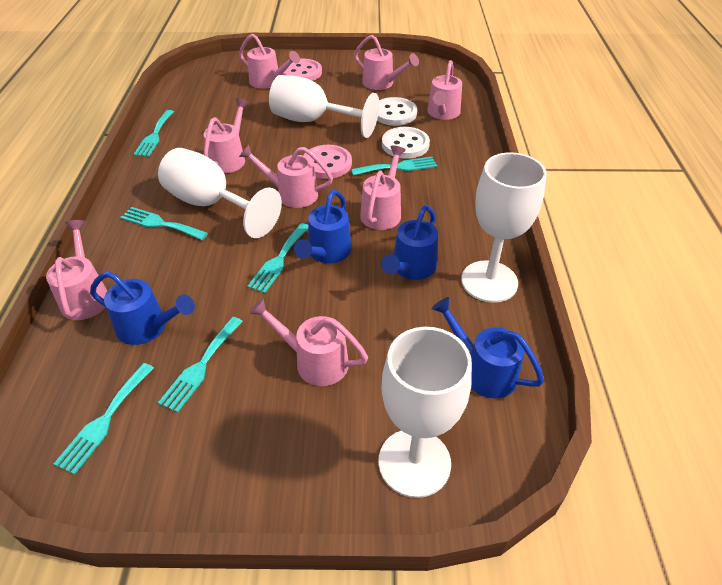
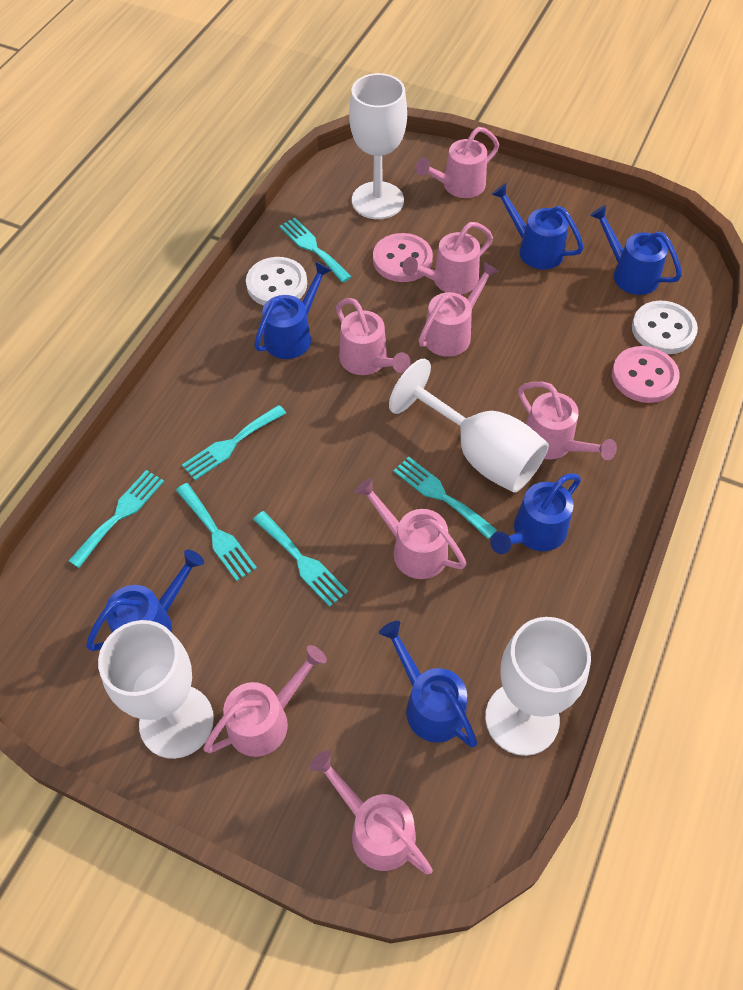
blue watering can: 4 -> 6

